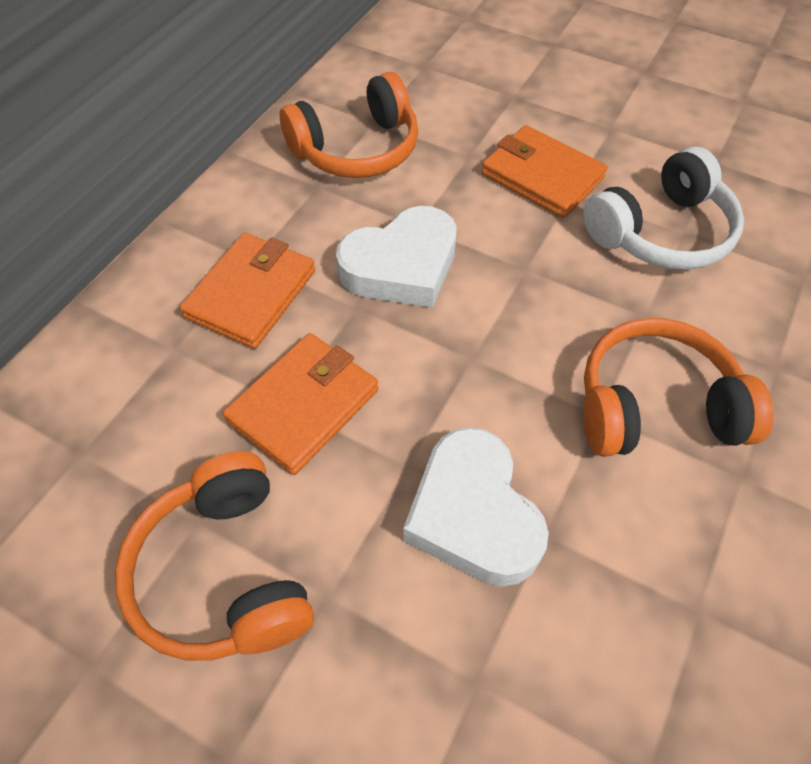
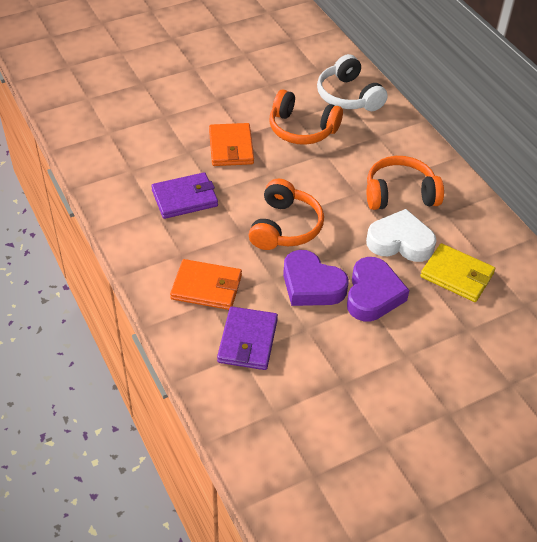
orange wallet: 3 -> 2
purple heart: 0 -> 2
purple wallet: 0 -> 2
white heart: 2 -> 1
yellow wallet: 0 -> 1

